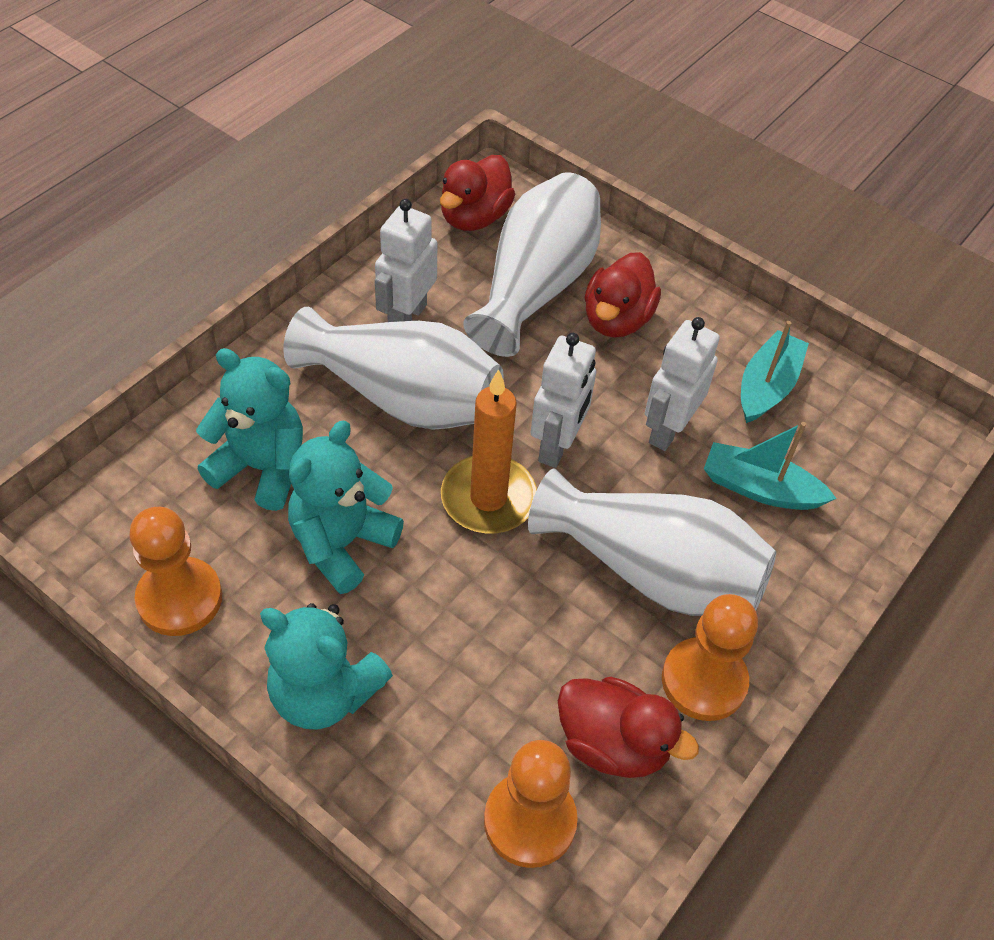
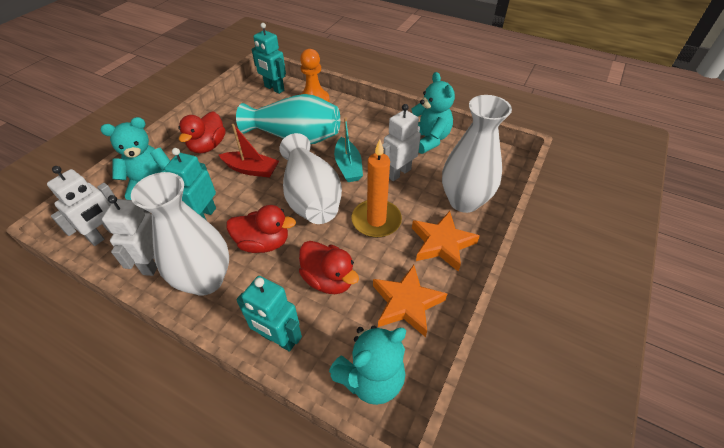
orange pawn: 3 -> 1
orange star: 0 -> 2
red boat: 0 -> 1
turquoise boat: 2 -> 1
turquoise robot: 0 -> 3
turquoise vase: 0 -> 1

